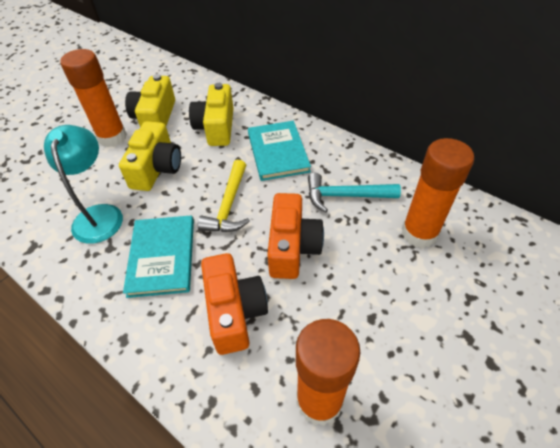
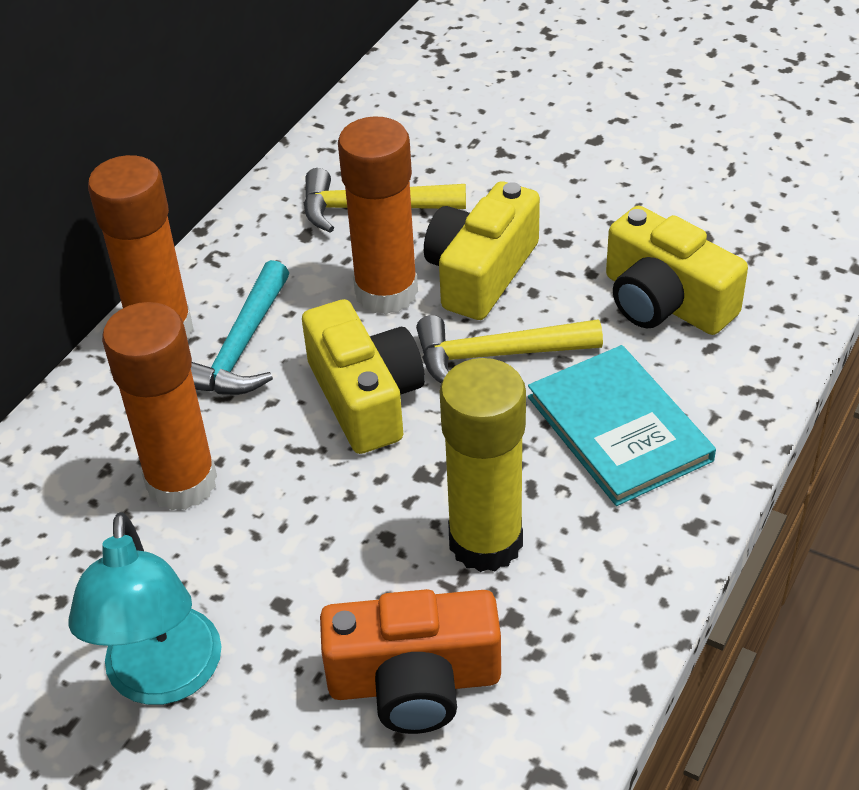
orange camera: 2 -> 1
turquoise book: 2 -> 1
yellow glue stick: 0 -> 1
yellow hammer: 1 -> 2

